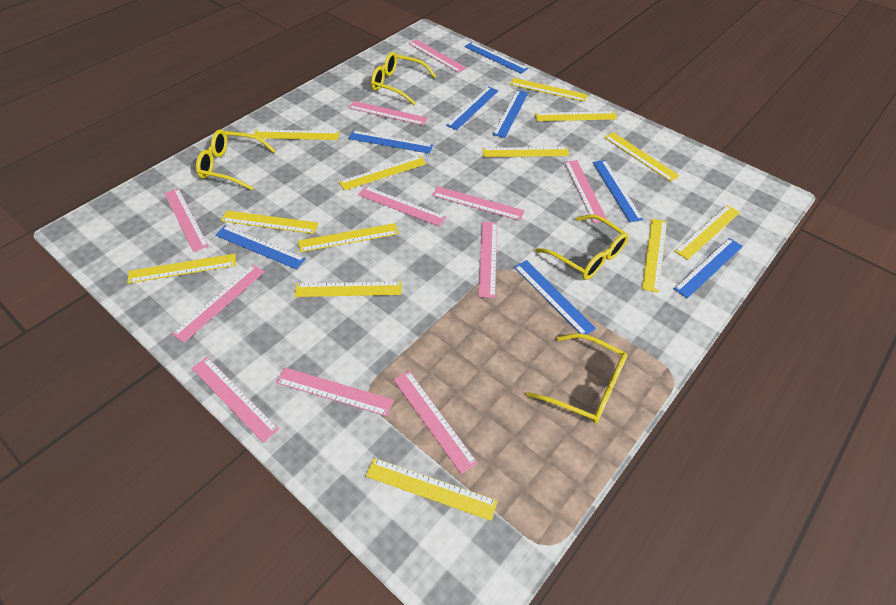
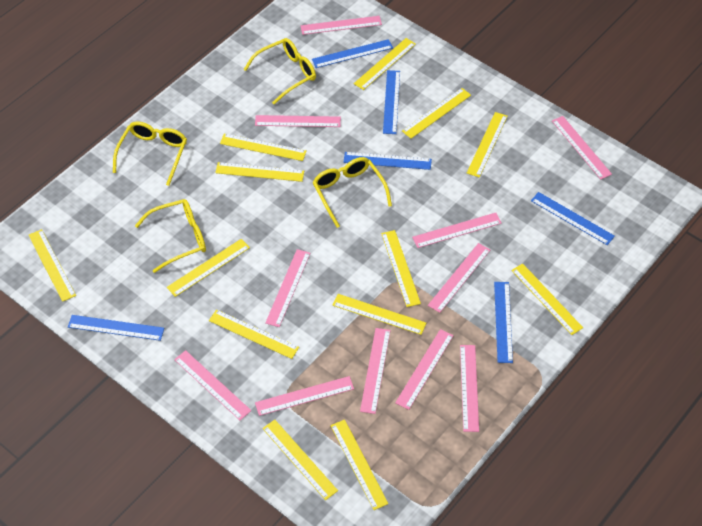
blue ruler: 8 -> 6

